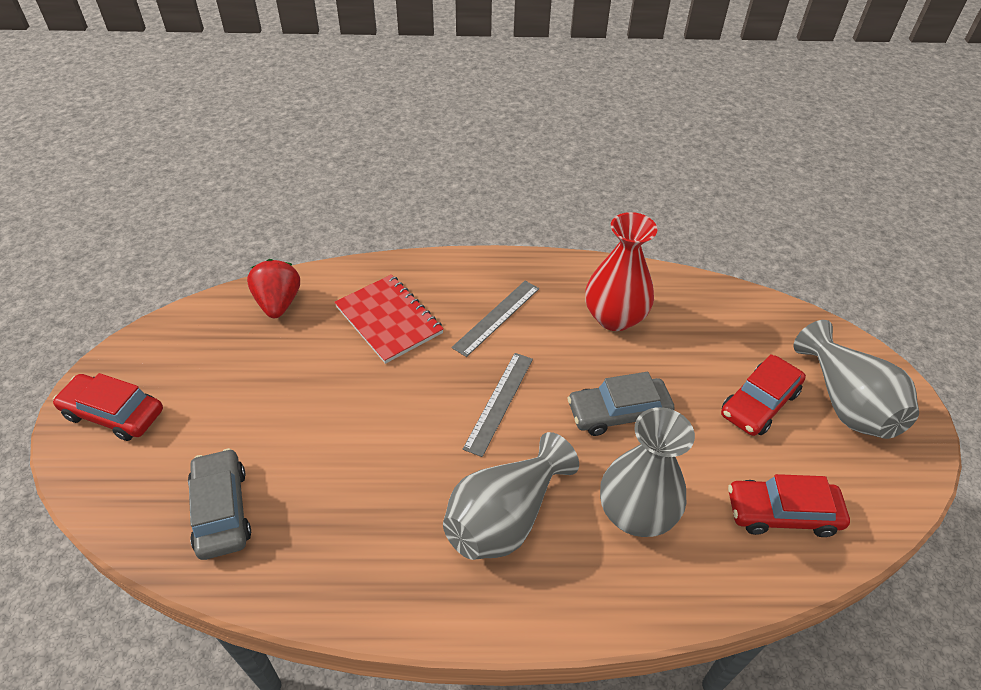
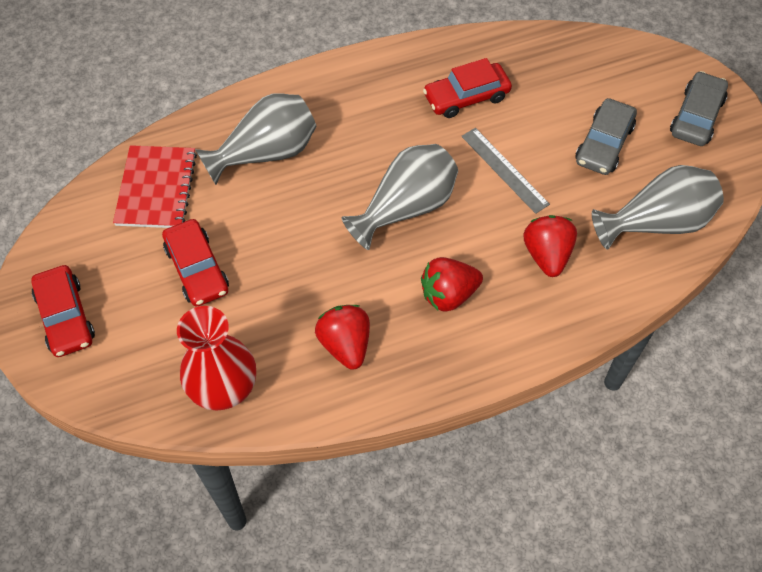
grey ruler: 2 -> 1
red strawberry: 1 -> 3

